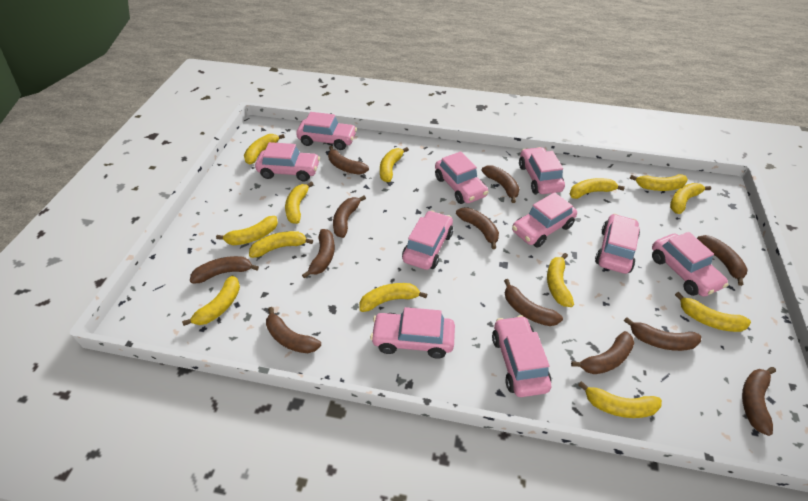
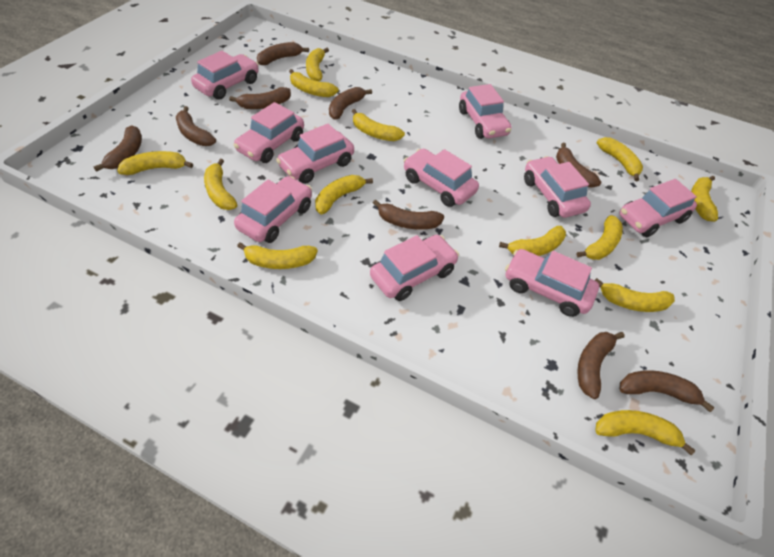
brown banana: 12 -> 9

